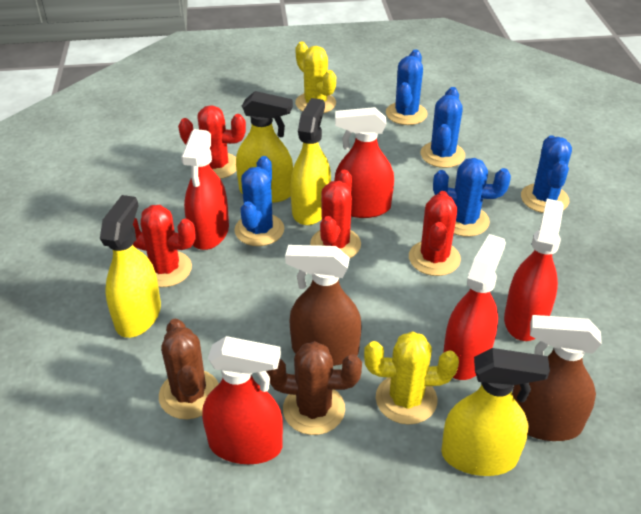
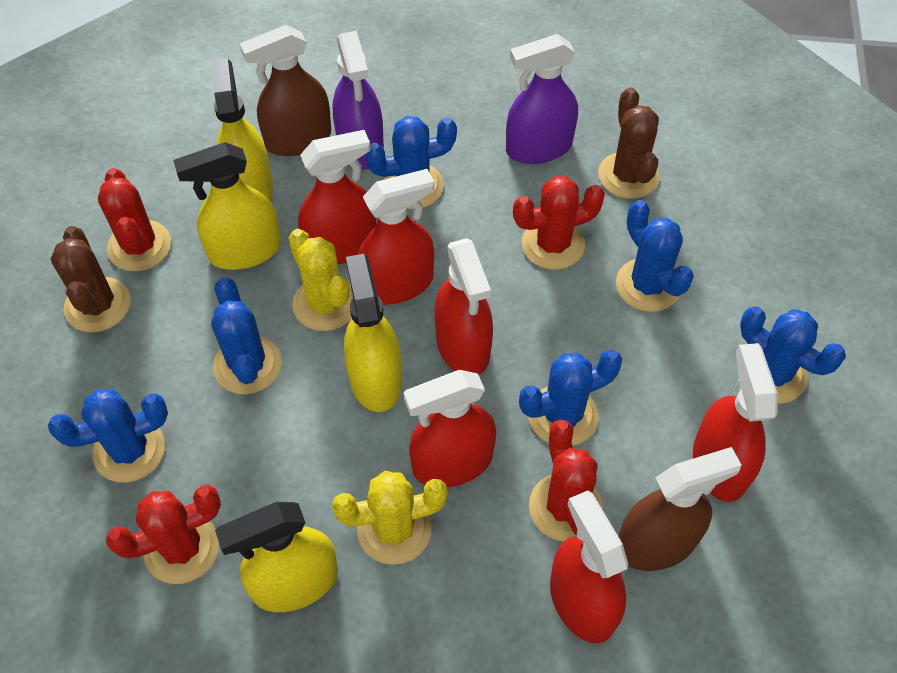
blue cactus: 5 -> 6
purple spray bottle: 0 -> 2
red spray bottle: 5 -> 6

